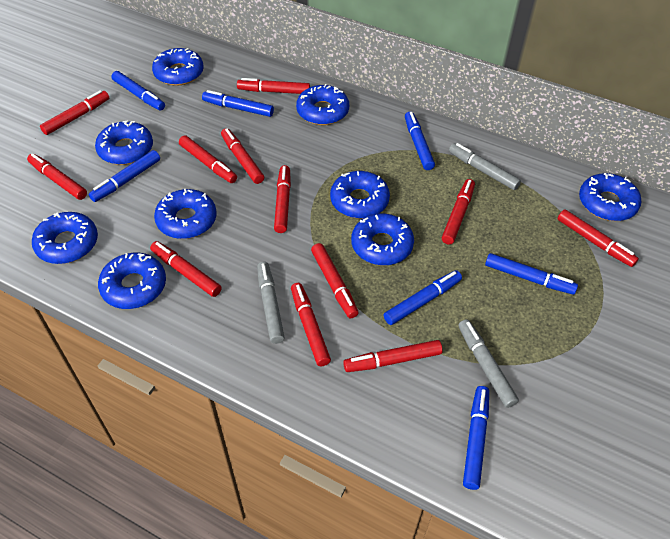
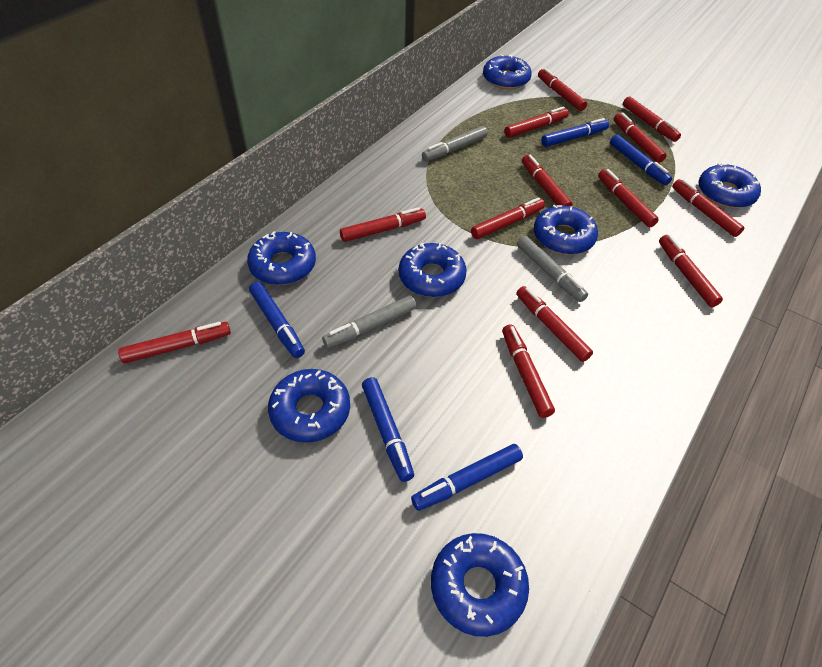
blue donut: 9 -> 7
blue marker: 7 -> 5
red marker: 12 -> 13

